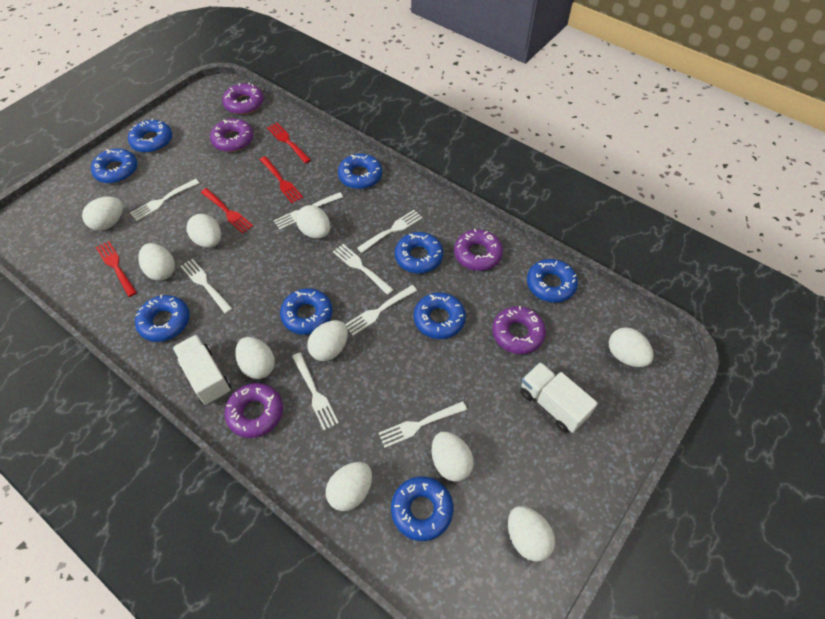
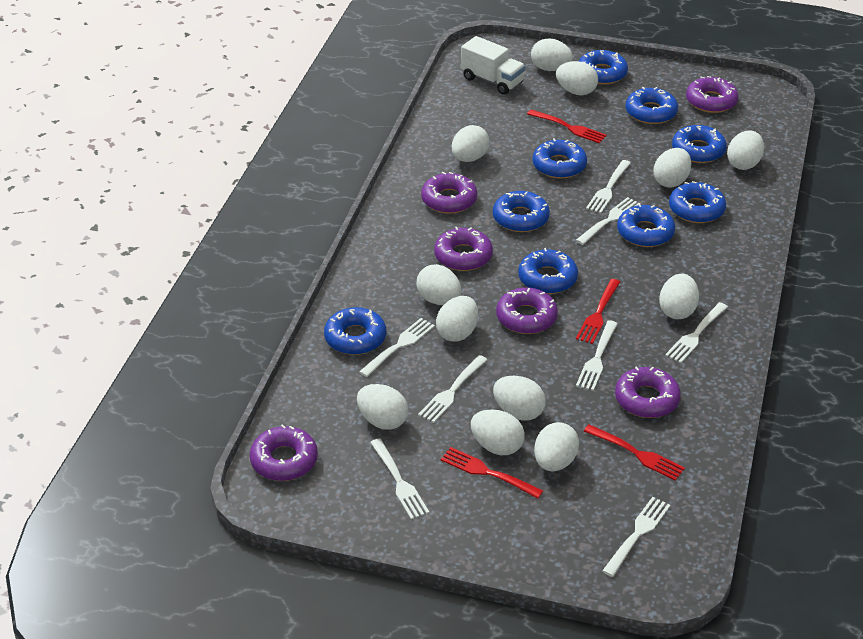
purple donut: 5 -> 6
white egg: 10 -> 12
white truck: 2 -> 1

